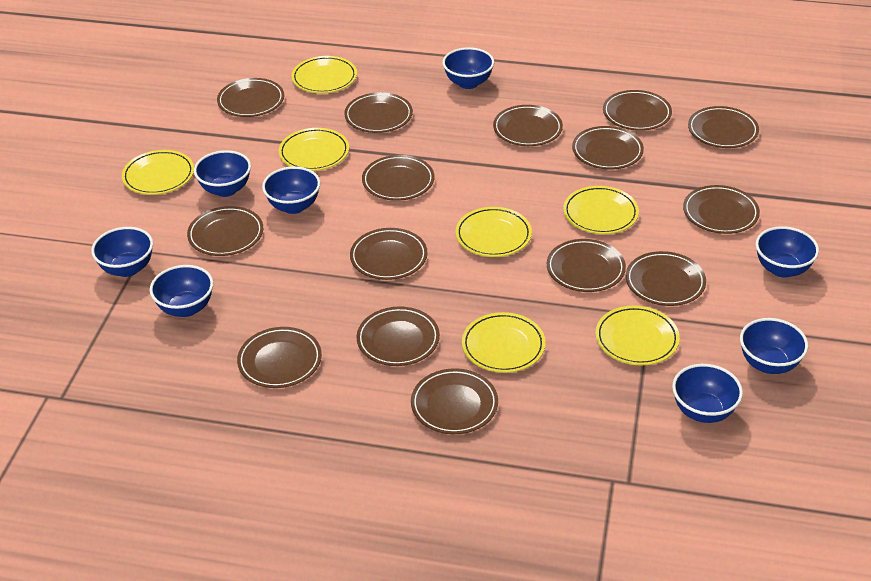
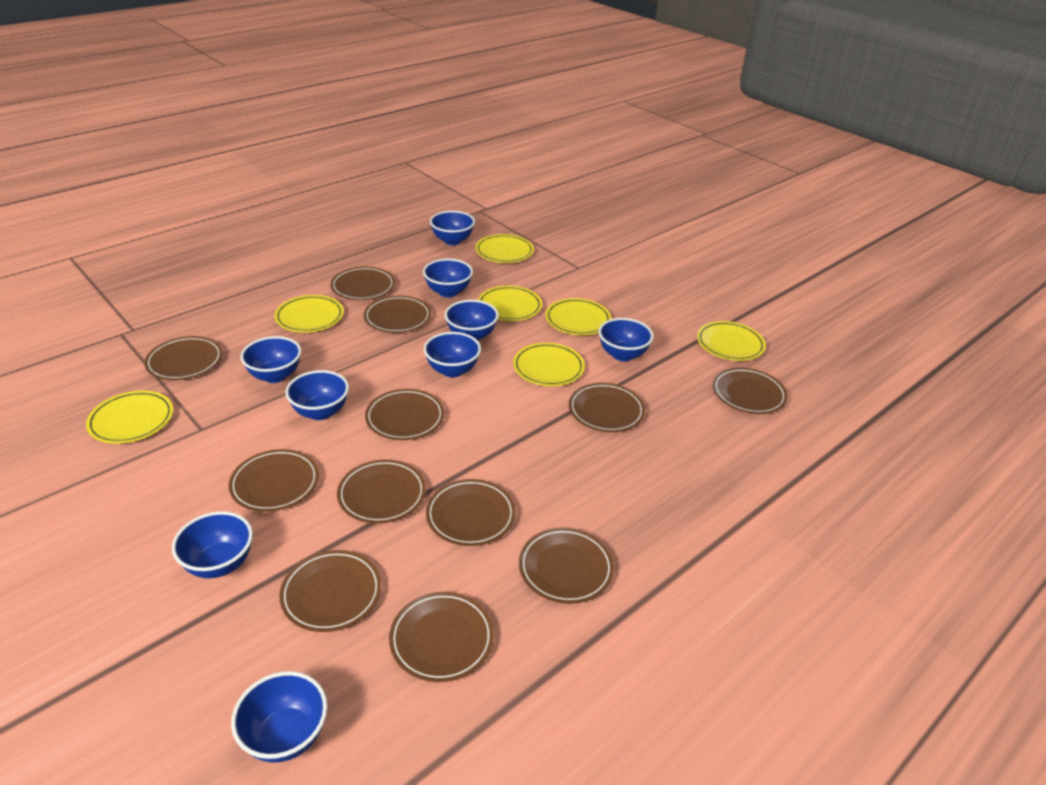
blue bowl: 8 -> 9
brown plate: 15 -> 12

